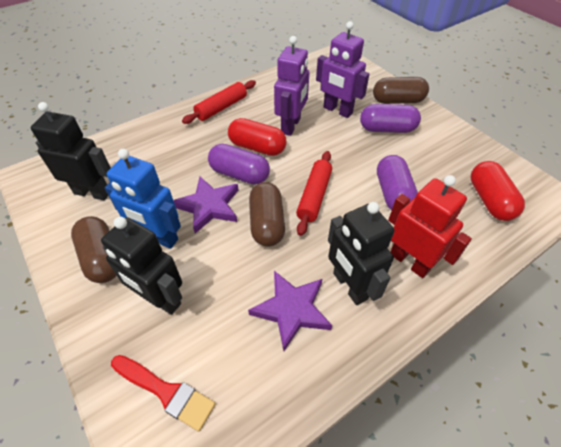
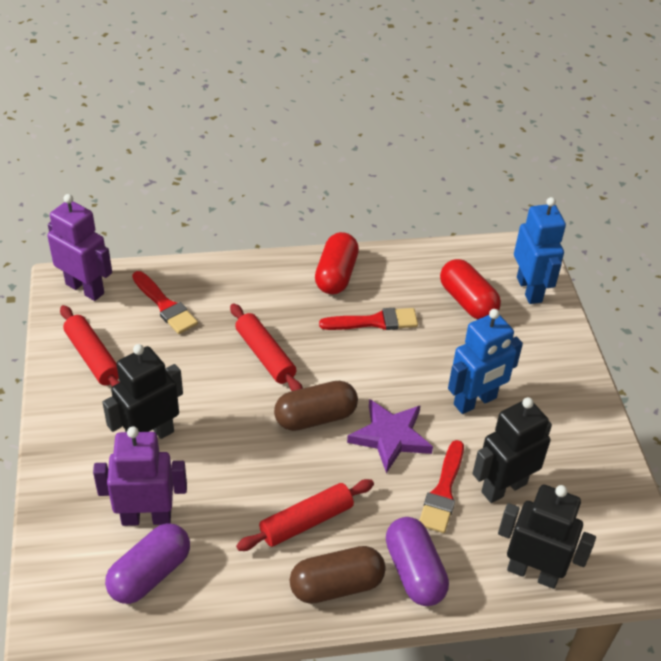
blue robot: 1 -> 2
brown capsule: 3 -> 2
purple capsule: 3 -> 2
purple star: 2 -> 1
red brush: 1 -> 3
red robot: 1 -> 0
red rolling pin: 2 -> 3

